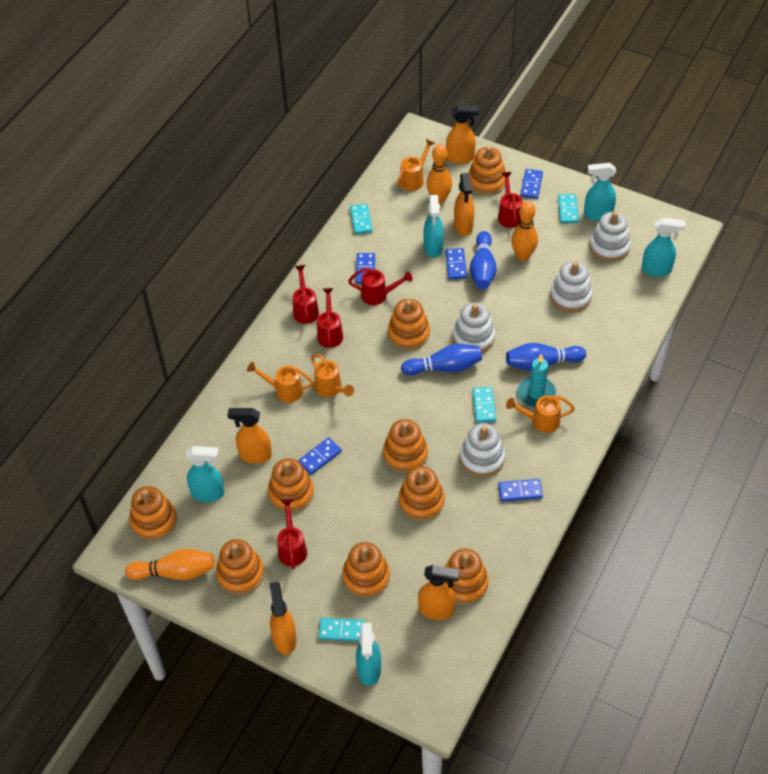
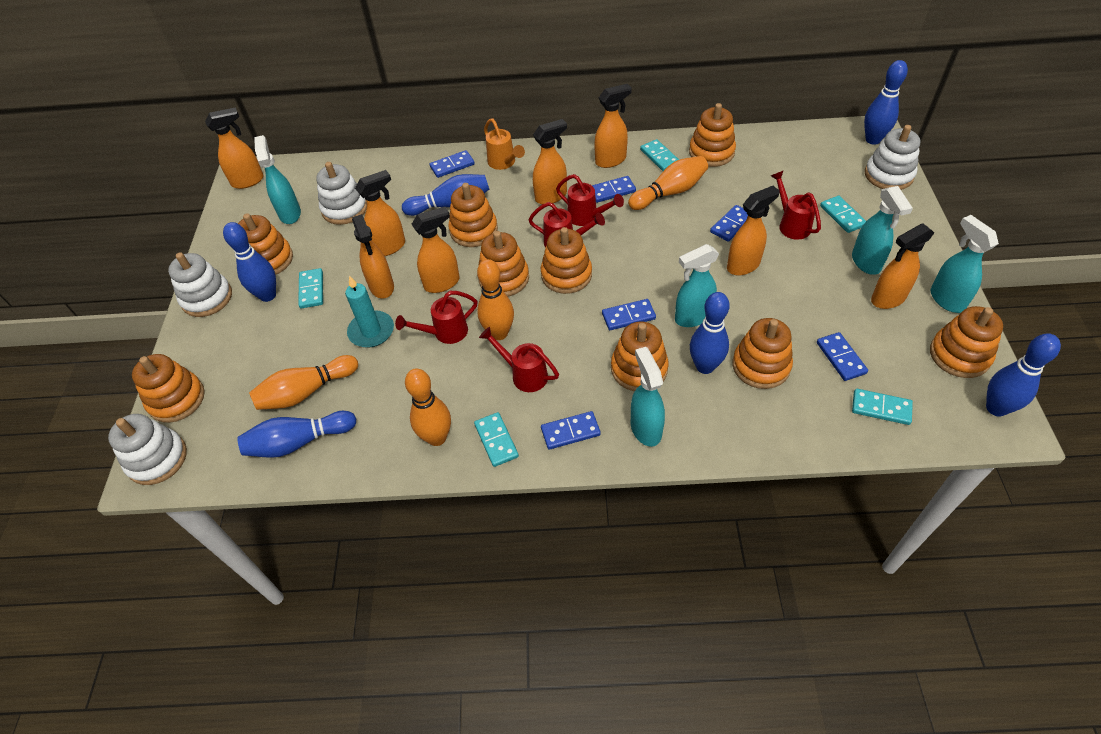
blue bowling pin: 3 -> 6
blue domino: 5 -> 6
orange bowling pin: 3 -> 4
orange spray bottle: 5 -> 8
orange watering can: 4 -> 1
turquoise domino: 4 -> 5

